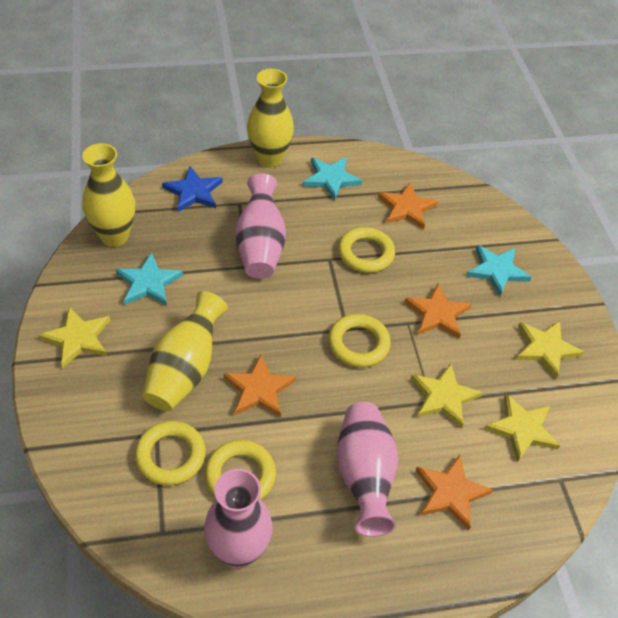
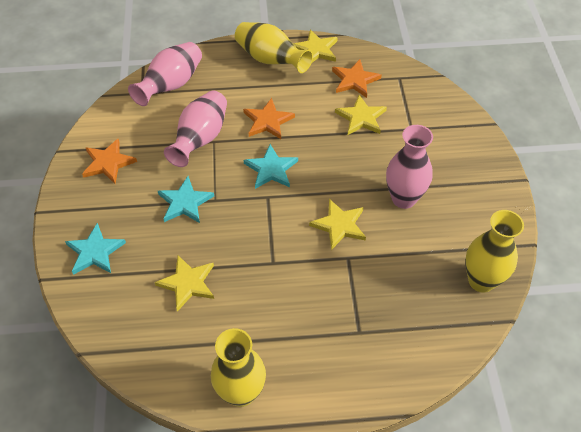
blue star: 1 -> 0
orange star: 4 -> 3
yellow ring: 4 -> 0

